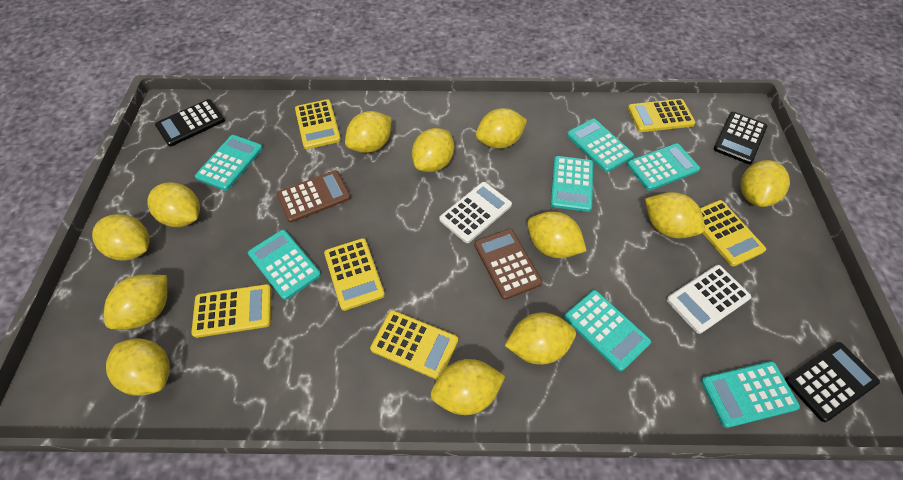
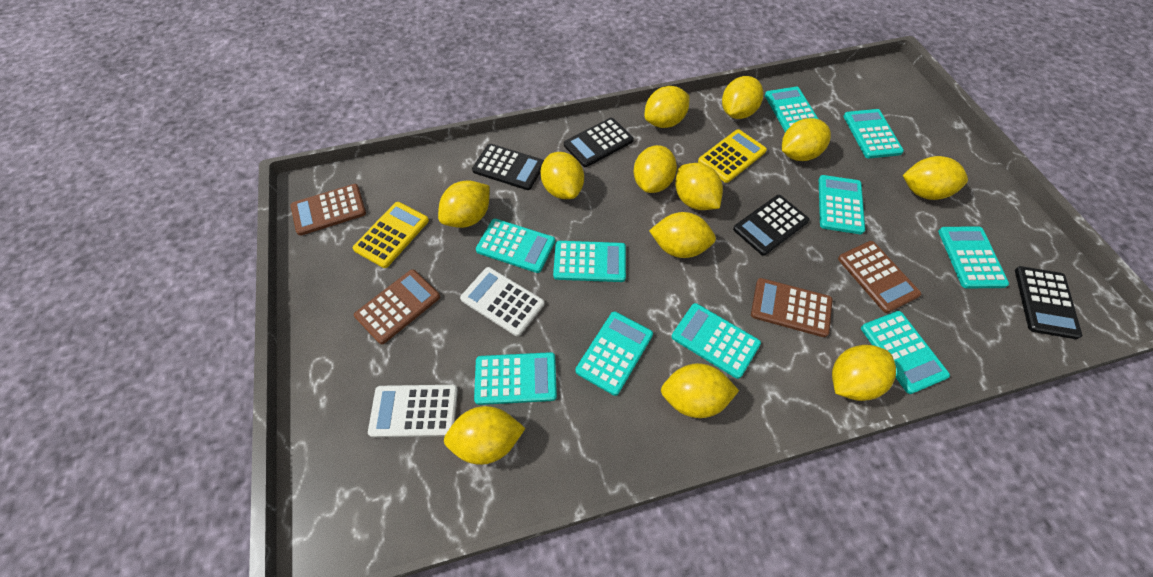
black calculator: 3 -> 4
brown calculator: 2 -> 4
turquoise calculator: 7 -> 10
yellow calculator: 6 -> 2

